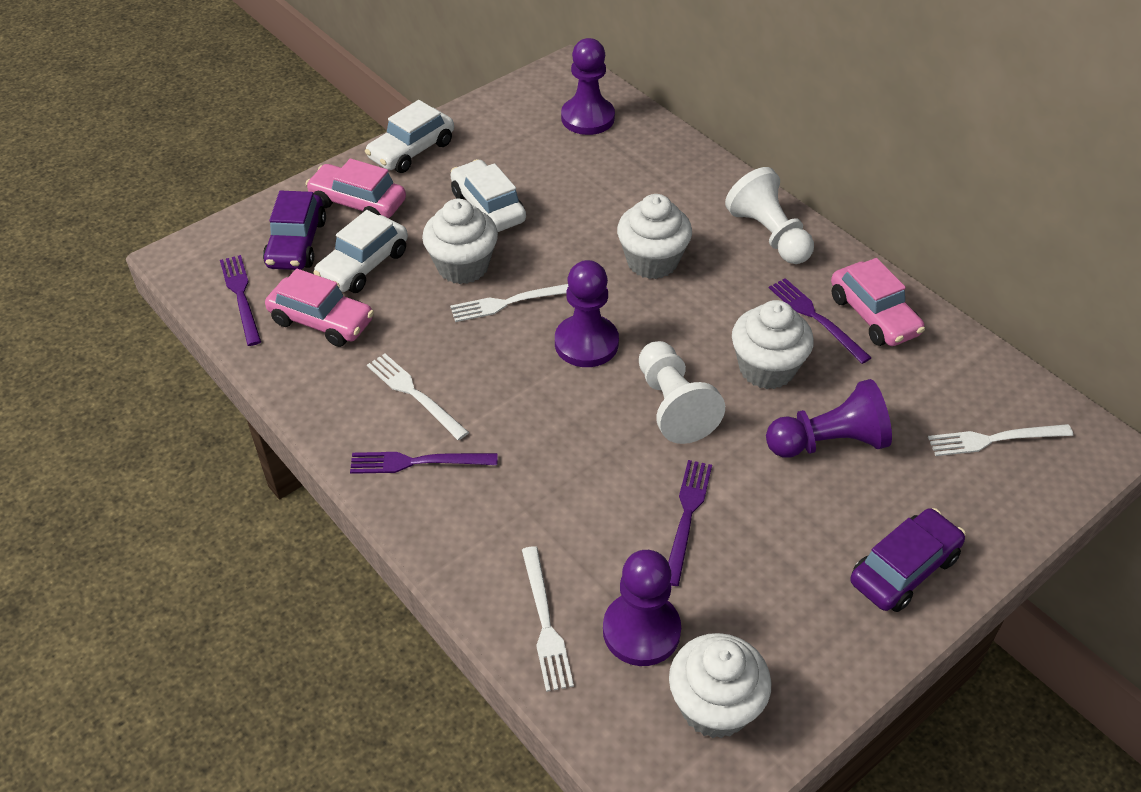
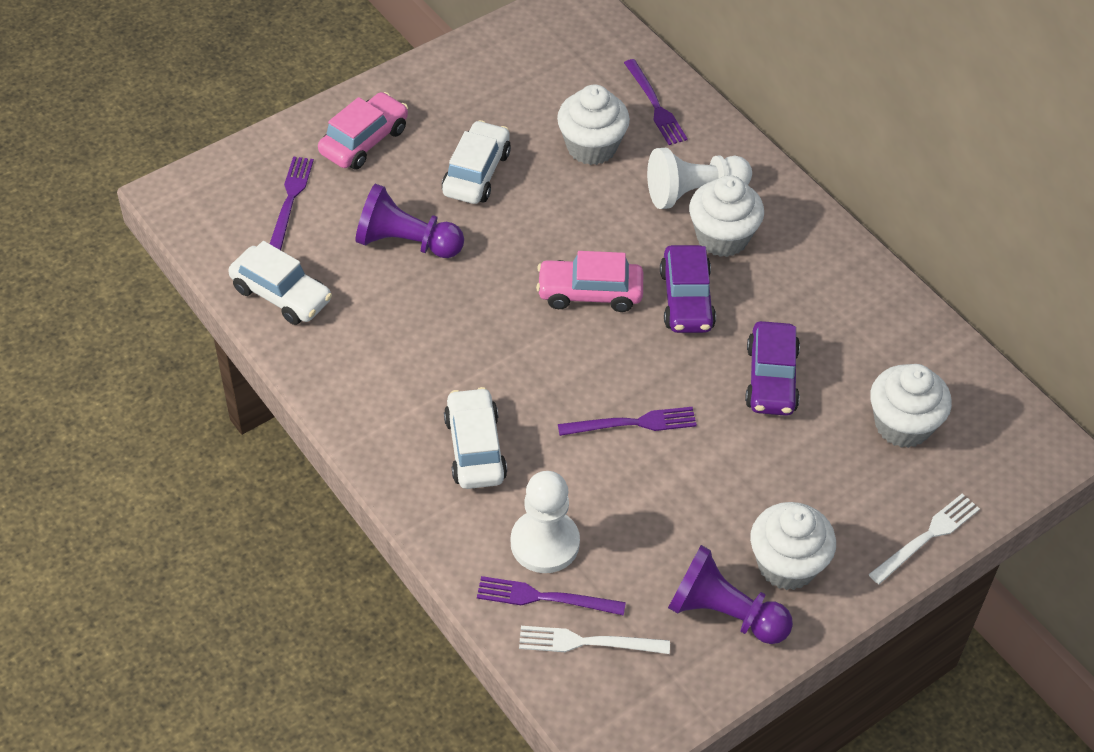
pink car: 3 -> 2
purple pawn: 4 -> 2
white fork: 4 -> 2

